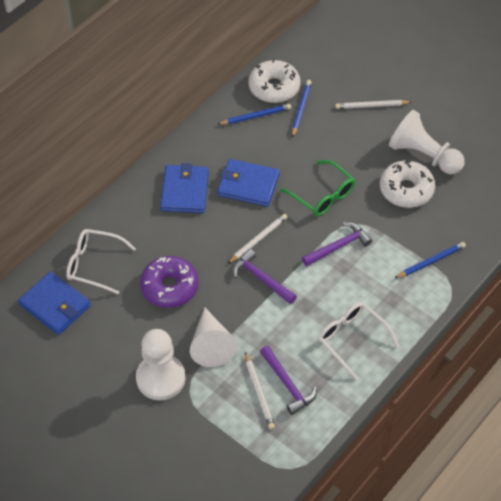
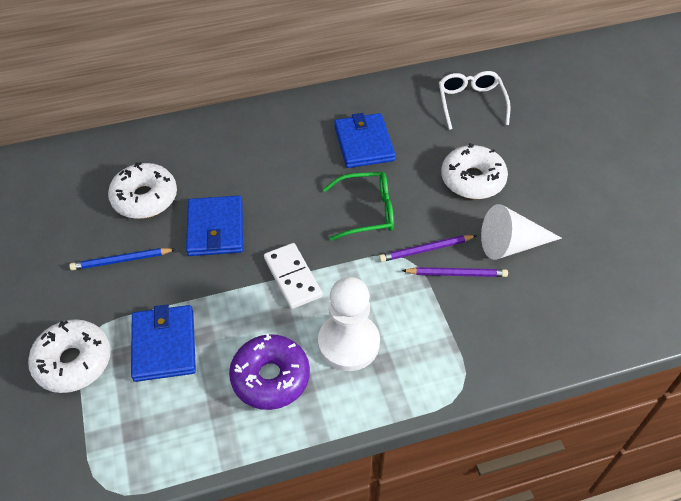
blue pencil: 3 -> 1
purple hammer: 3 -> 0
purple pencil: 0 -> 2
white domino: 0 -> 1
white donut: 2 -> 3
white glasses: 2 -> 1
white pawn: 2 -> 1
white pencil: 3 -> 0

